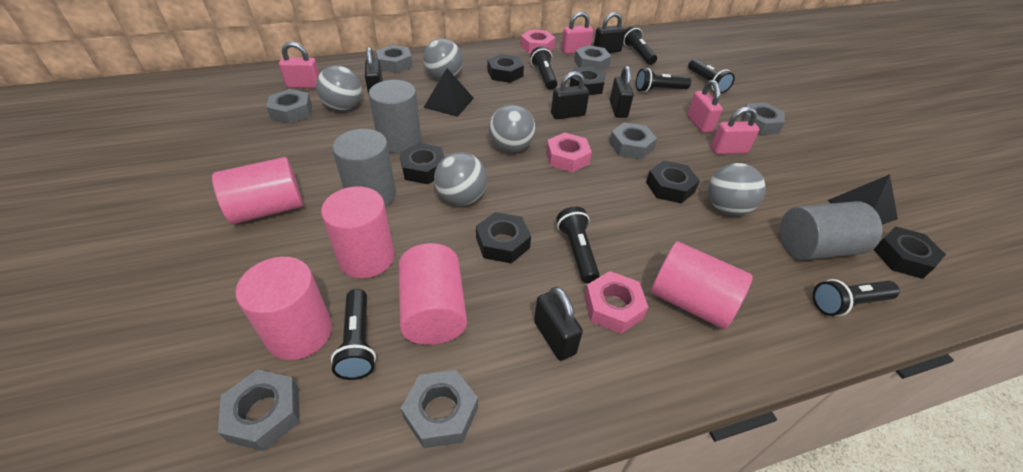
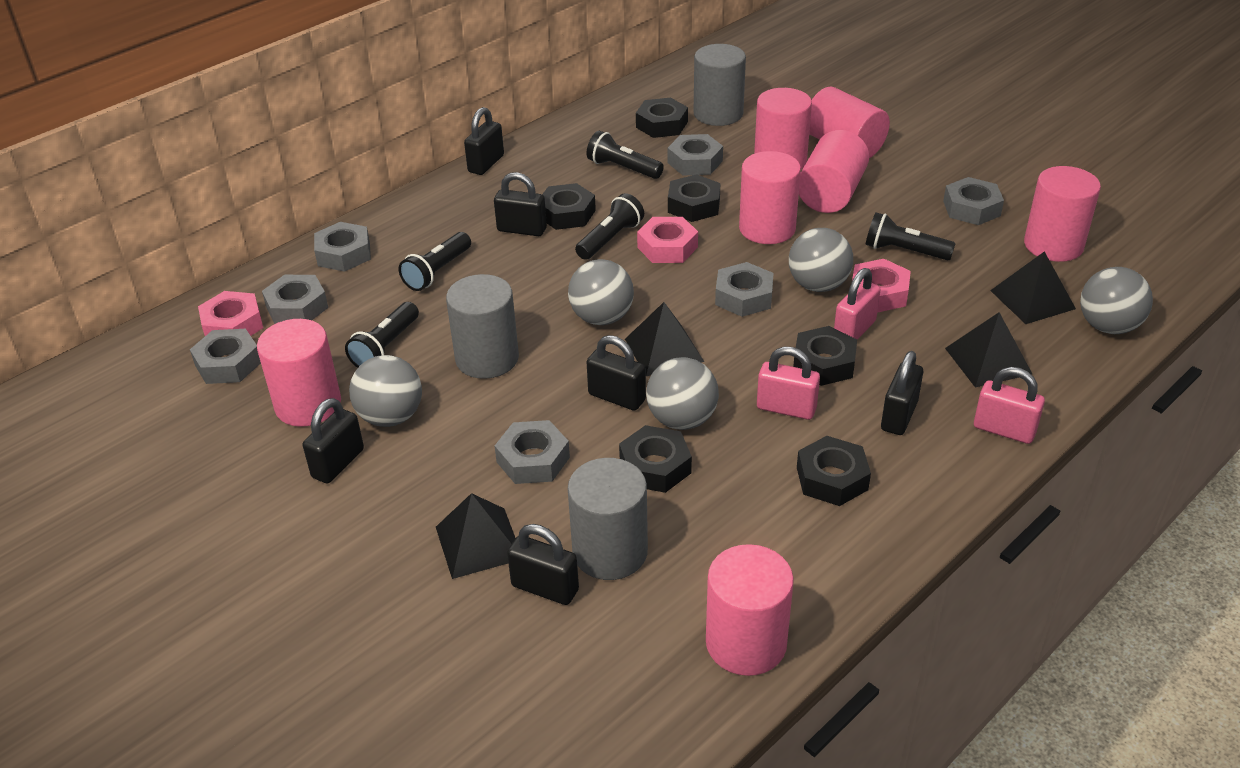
black flashlight: 7 -> 5
black padlock: 5 -> 6
black pyramid: 2 -> 4
pink cylinder: 5 -> 7
pink padlock: 4 -> 3

